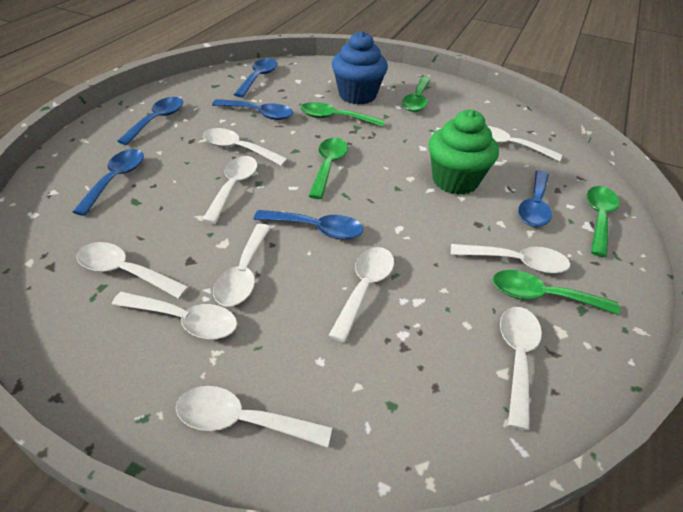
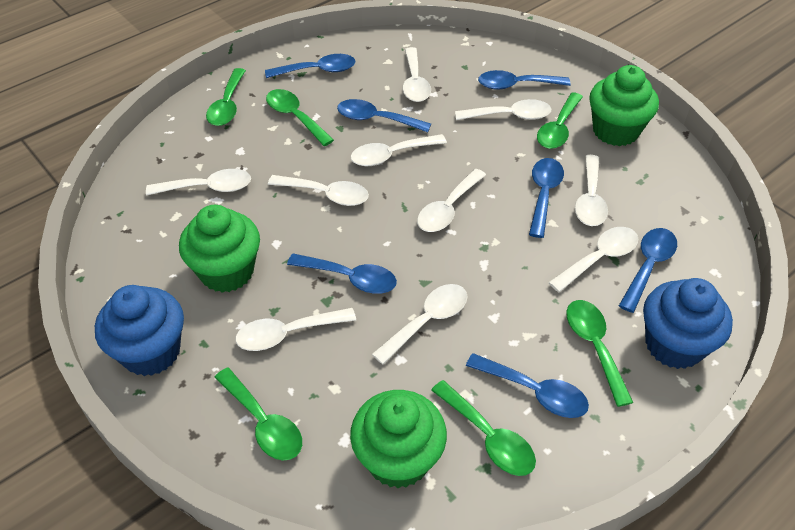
blue cupcake: 1 -> 2
blue spoon: 6 -> 7
green cupcake: 1 -> 3
green spoon: 5 -> 6

